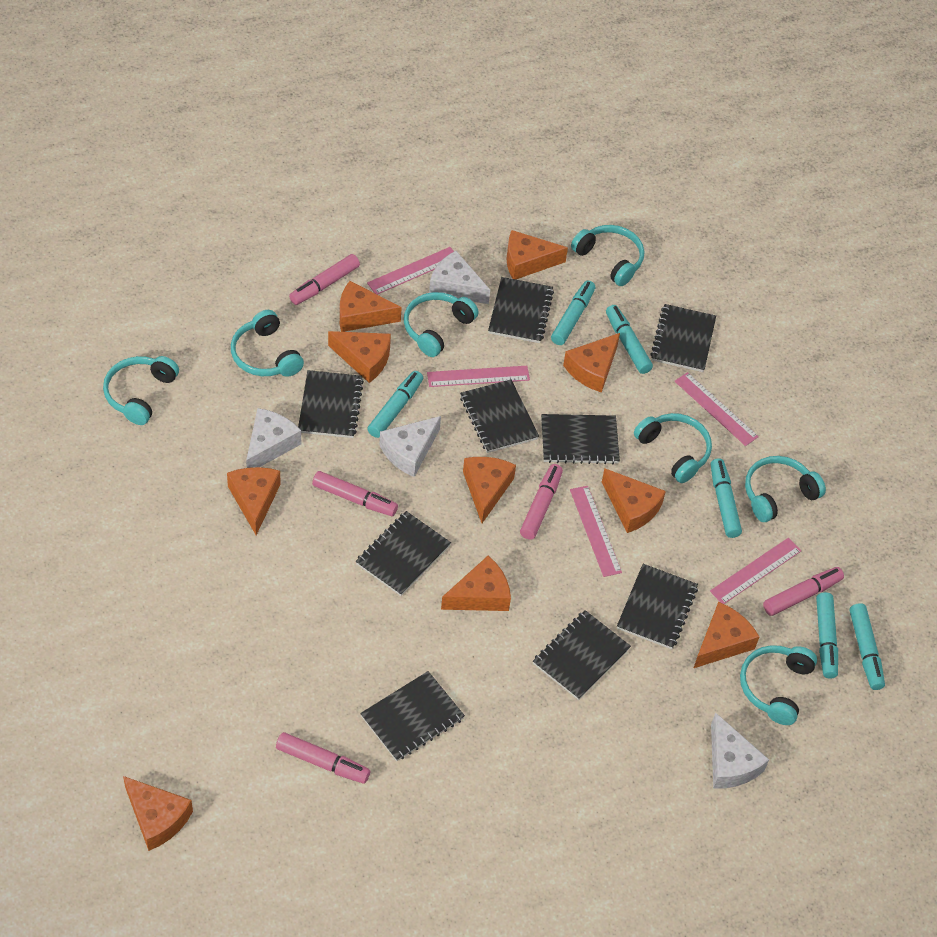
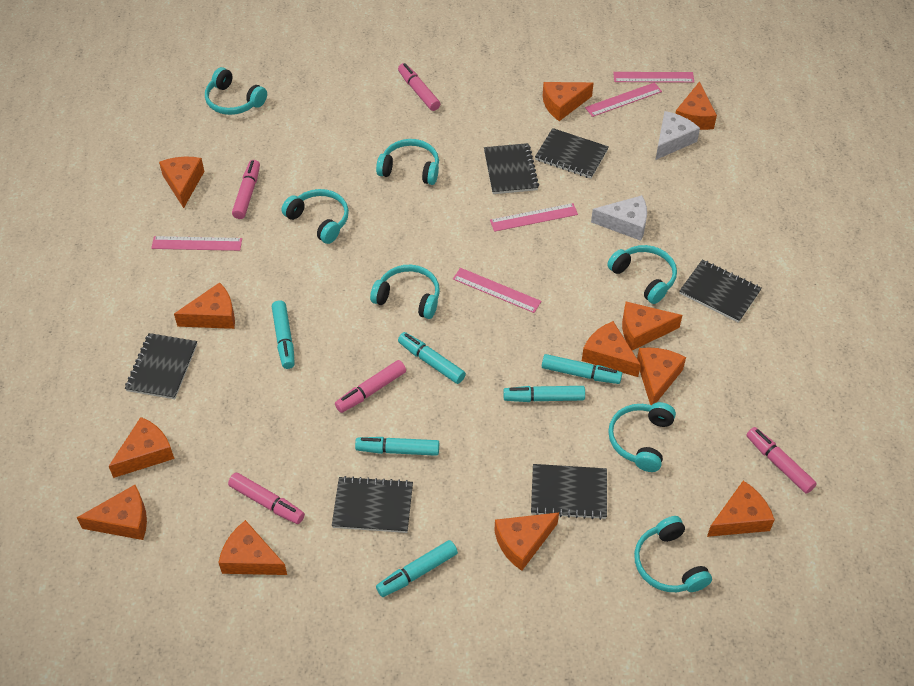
black notebook: 9 -> 6
orange cheese: 10 -> 12
white cheese: 4 -> 2

